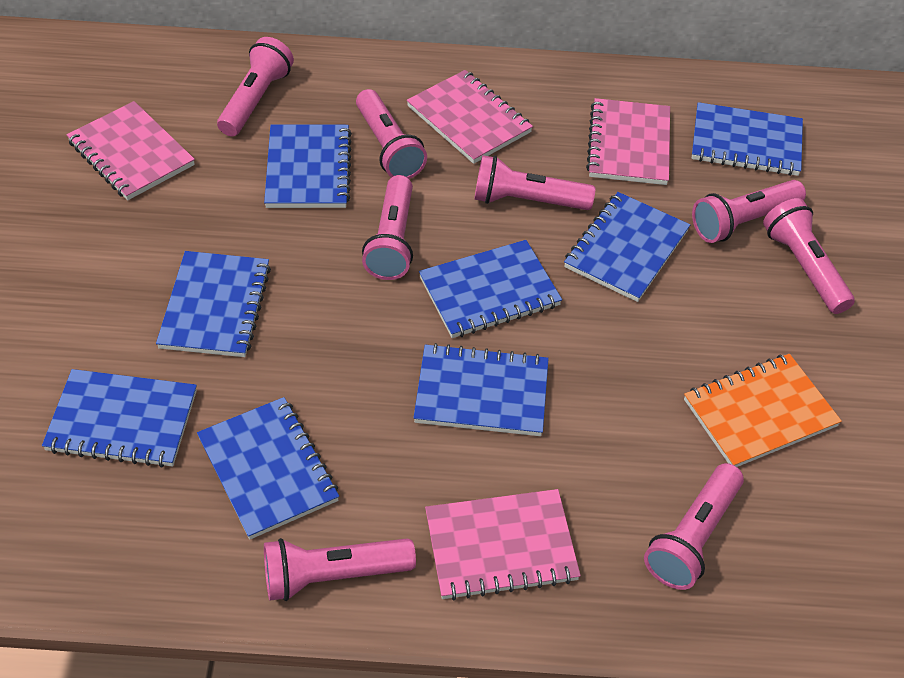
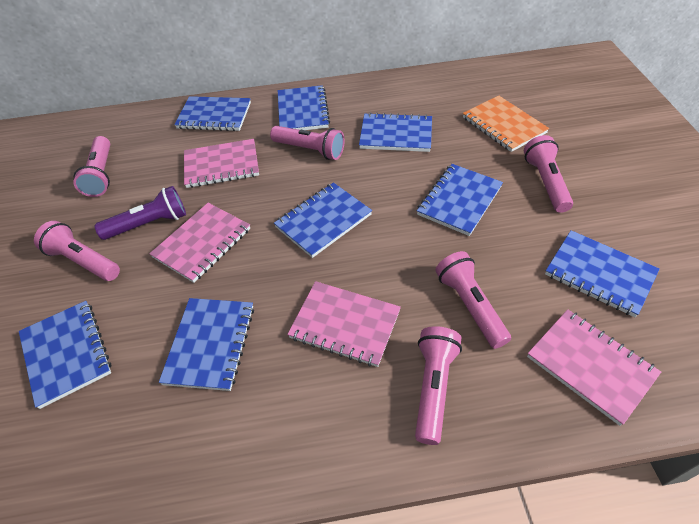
pink flashlight: 8 -> 6
purple flashlight: 0 -> 1

